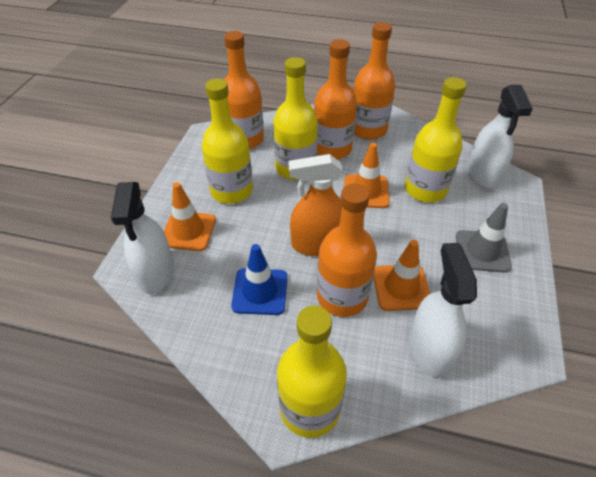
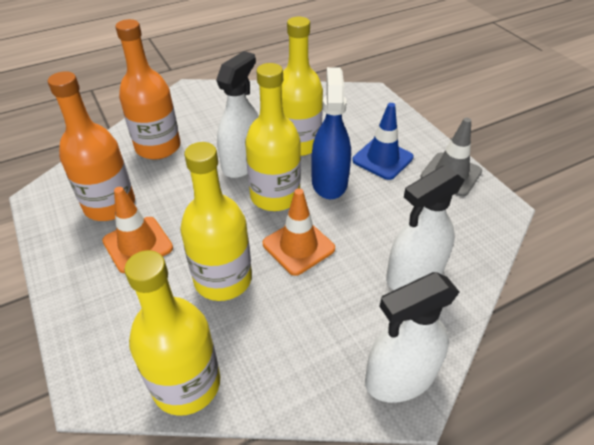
blue spray bottle: 0 -> 1
orange bottle: 4 -> 2
orange spray bottle: 1 -> 0
orange traffic cone: 3 -> 2

